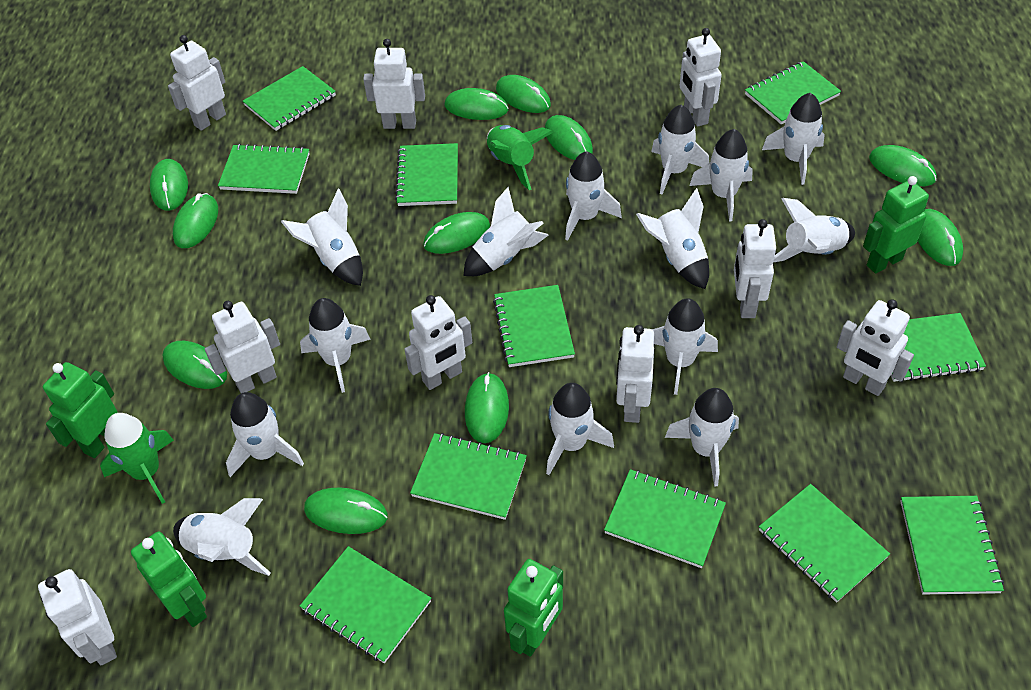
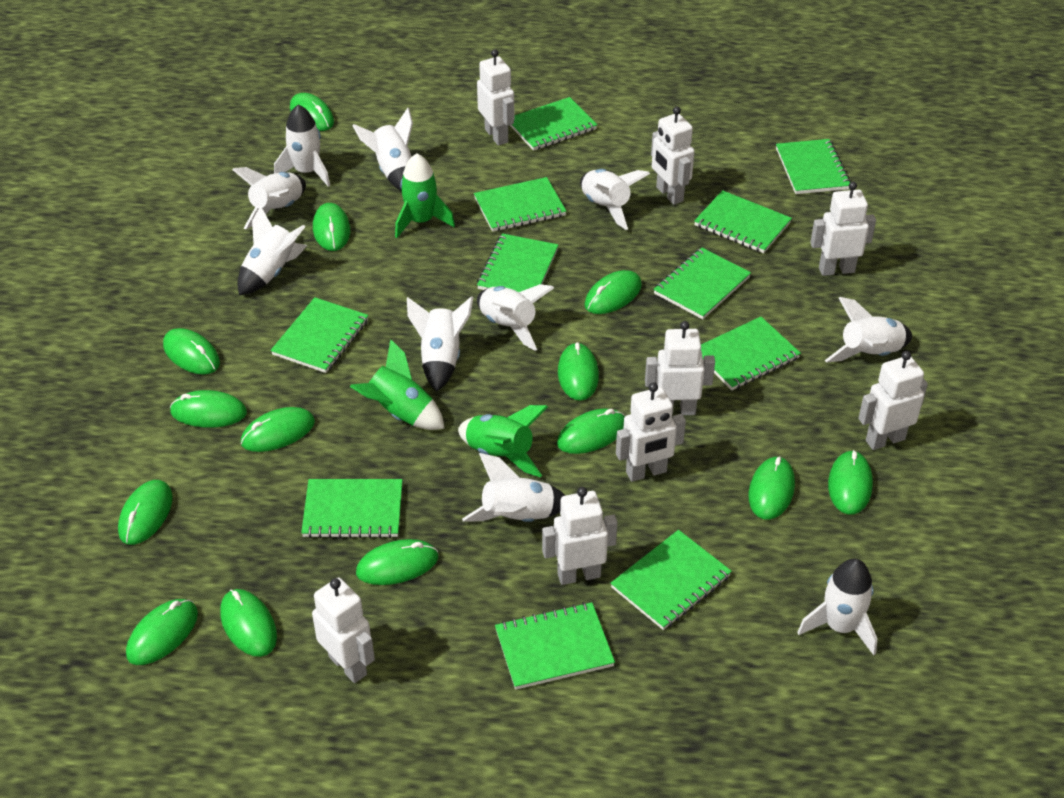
green mouse: 11 -> 14
green robot: 4 -> 0
green rocket: 2 -> 3
white robot: 9 -> 8
white rocket: 14 -> 10

